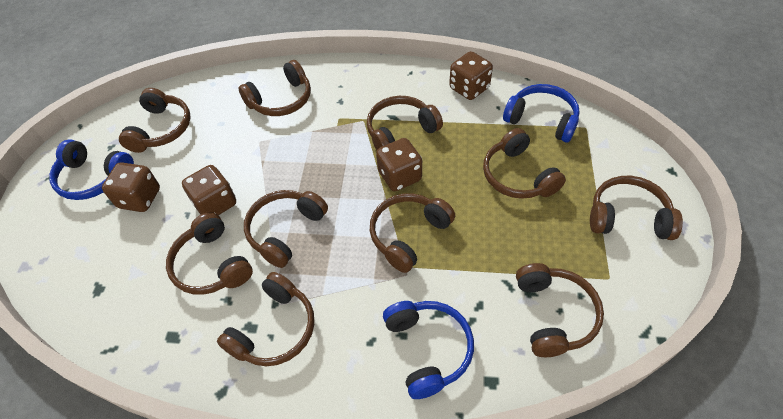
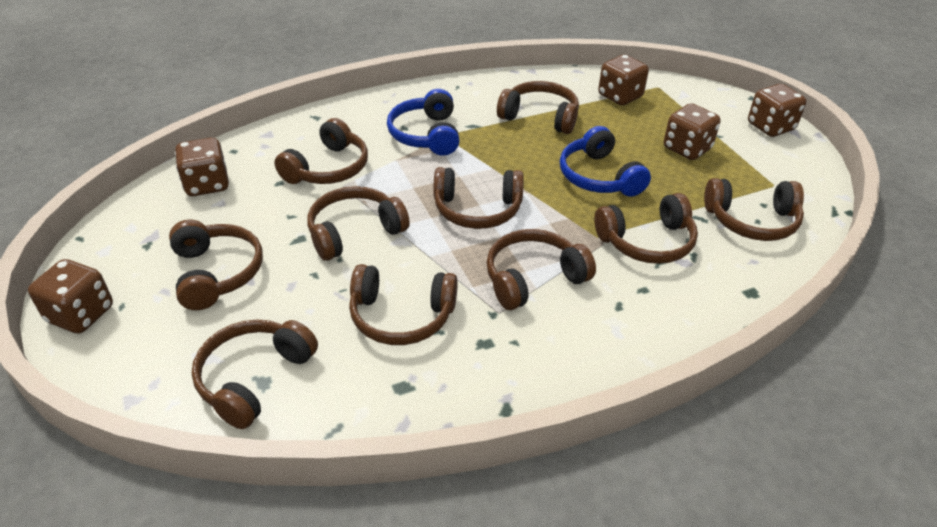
blue headphones: 3 -> 2
brown dice: 4 -> 5

